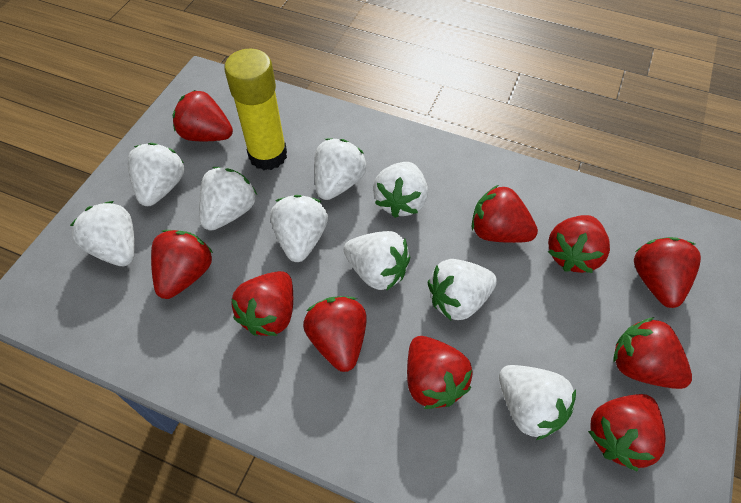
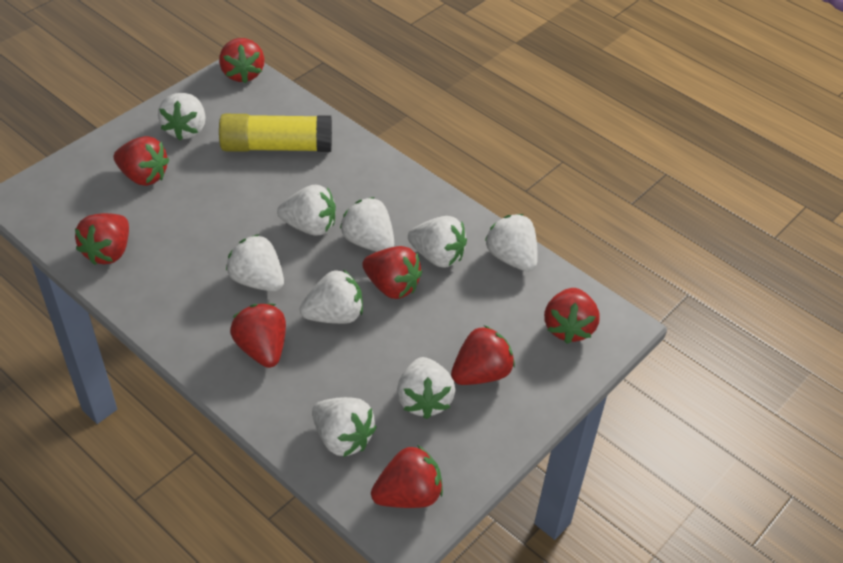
red strawberry: 10 -> 8

